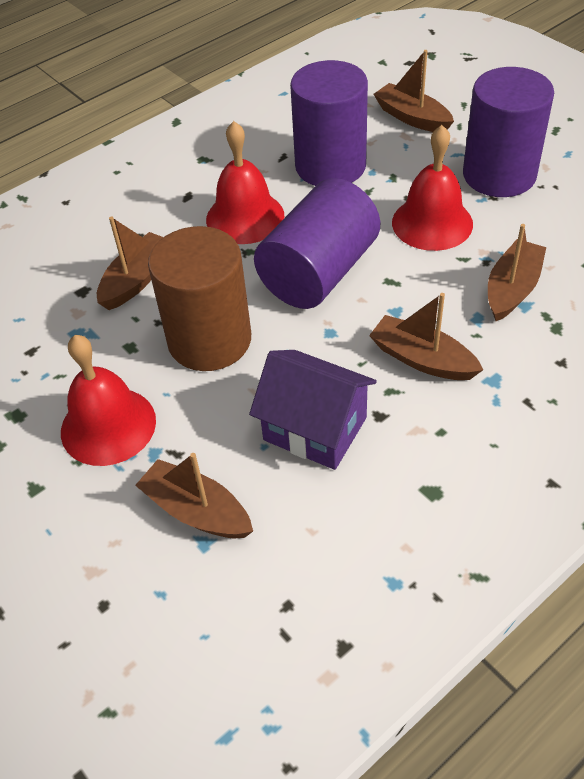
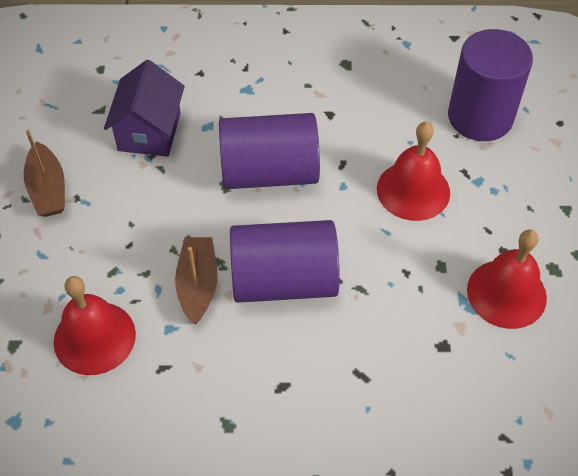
brown boat: 5 -> 2
brown cylinder: 1 -> 0

